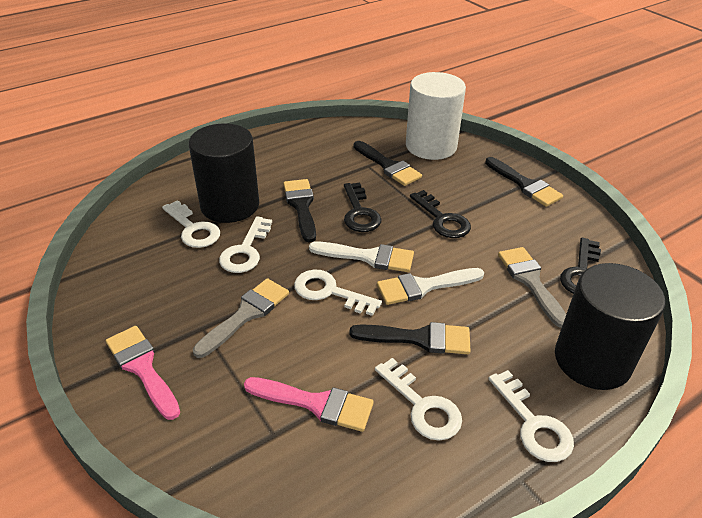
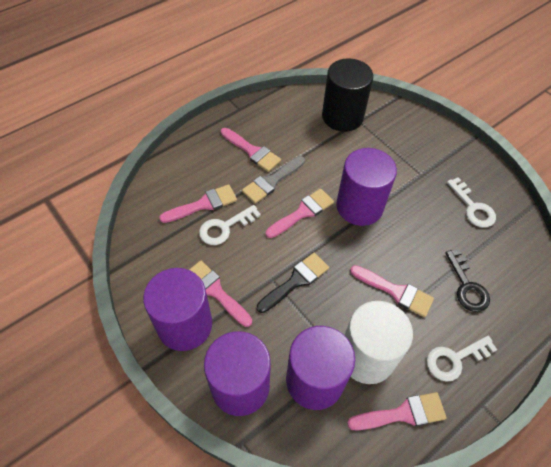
black brush: 4 -> 1
black cylinder: 2 -> 1
black key: 3 -> 1
grey brush: 2 -> 1
pink brush: 2 -> 6
purple cylinder: 0 -> 4
white brush: 2 -> 0
white key: 5 -> 3

